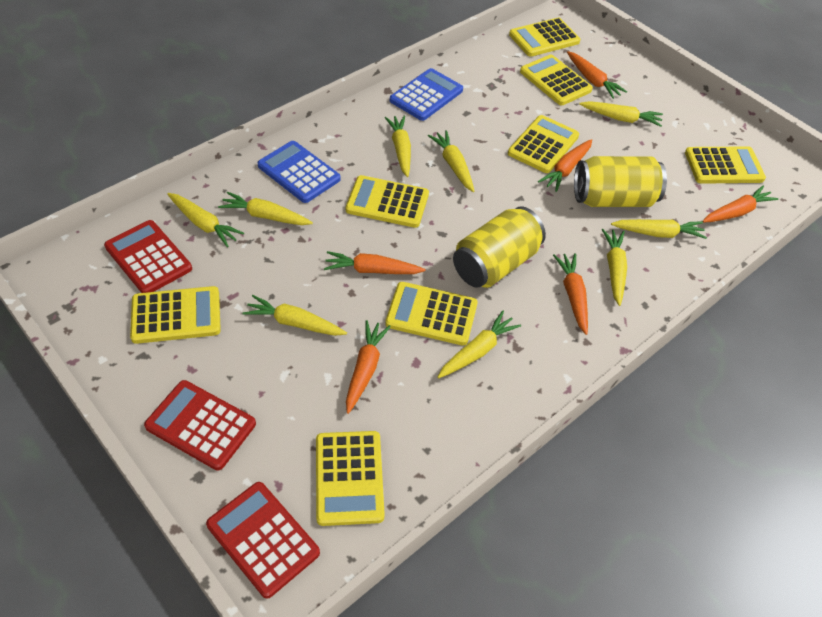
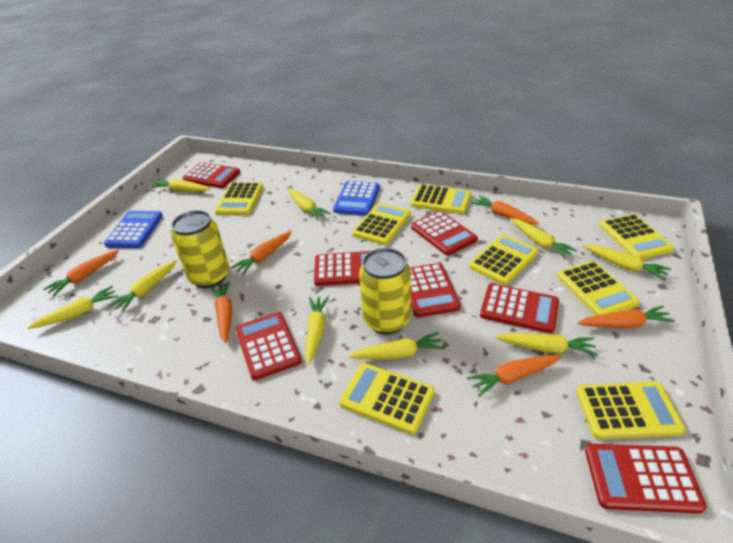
red calculator: 3 -> 7

